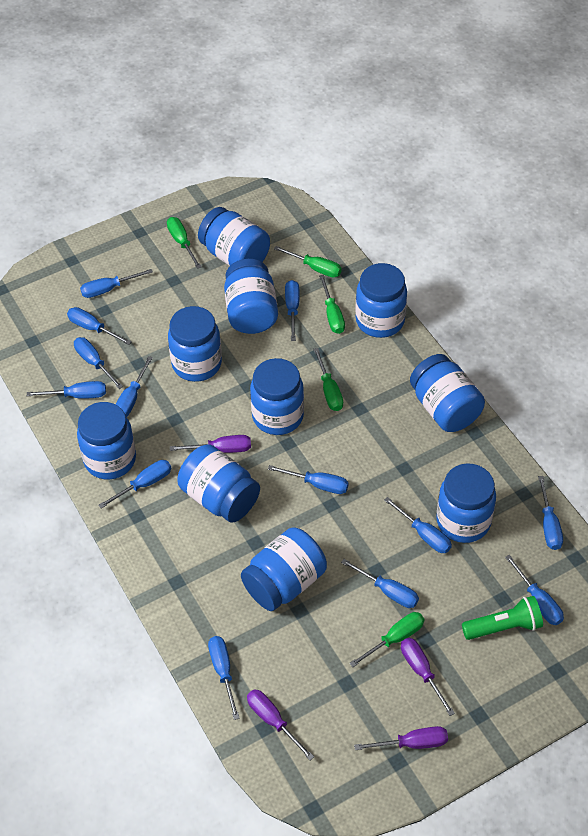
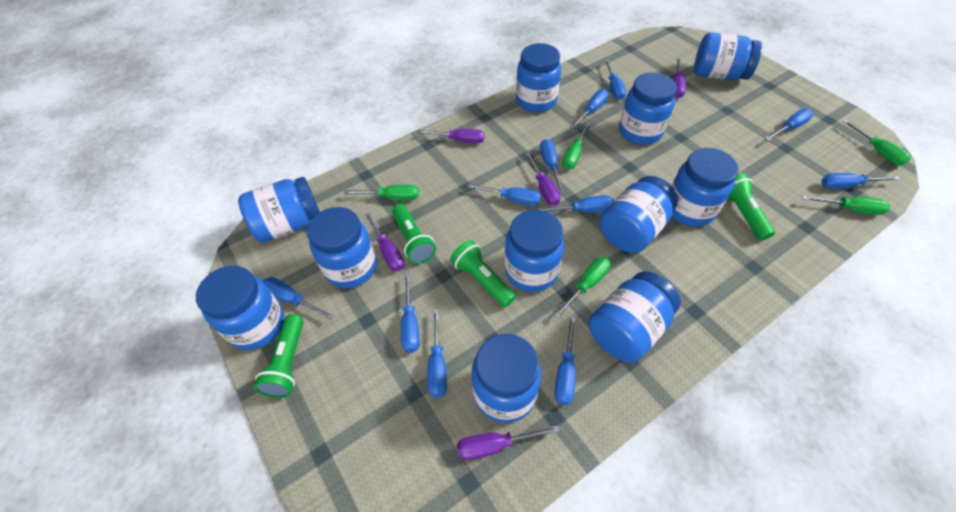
blue jar: 10 -> 11
blue screwdriver: 13 -> 11
green flashlight: 1 -> 4
purple screwdriver: 4 -> 5

